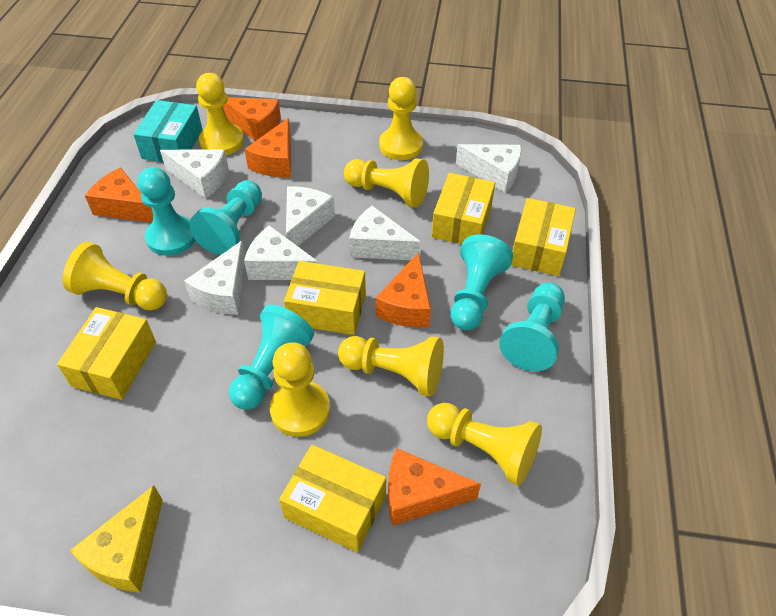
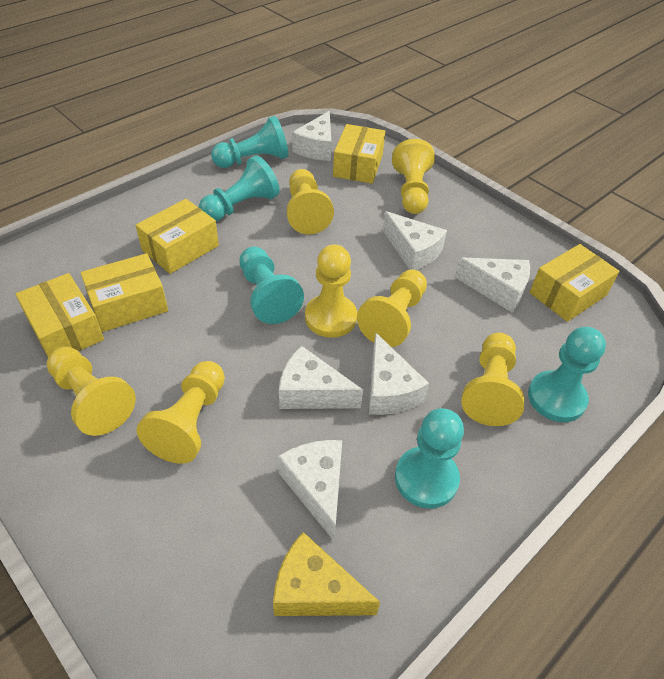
orange cheese: 5 -> 0
turquoise box: 1 -> 0

